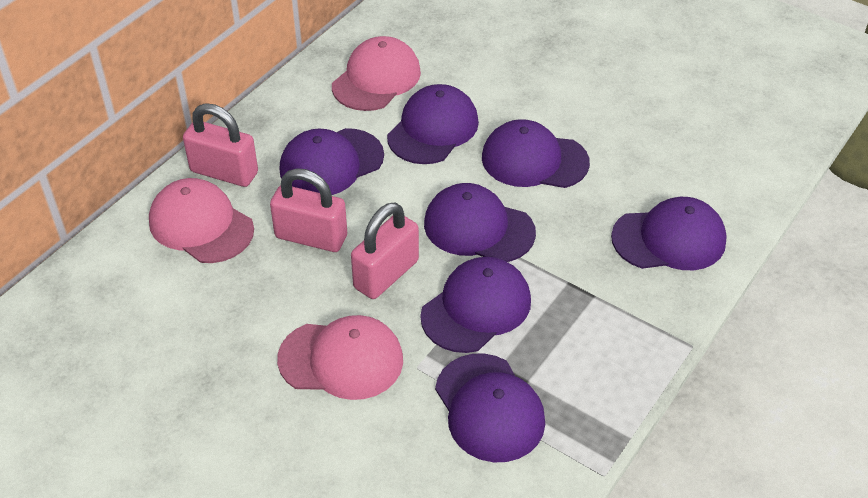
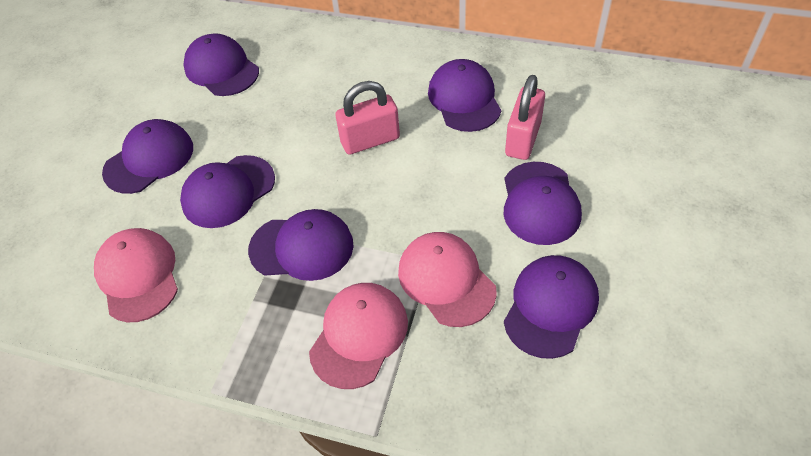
pink padlock: 3 -> 2

